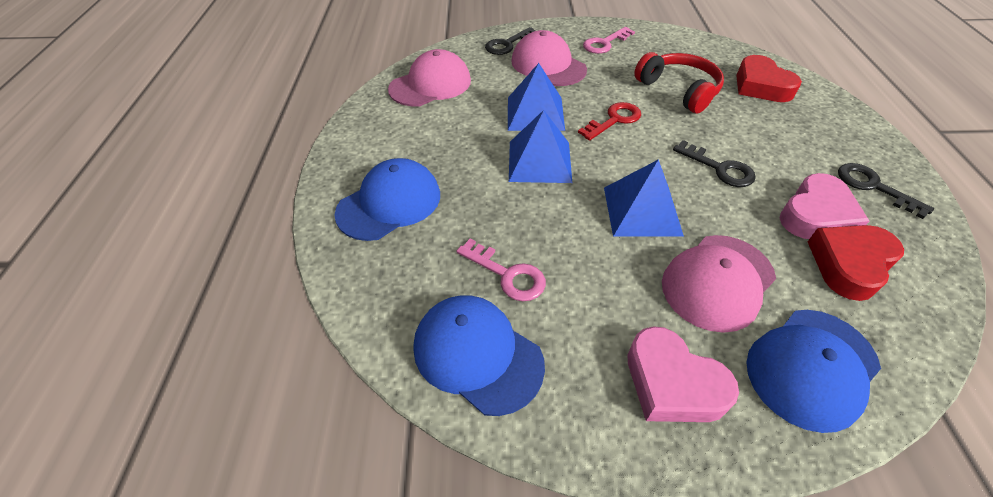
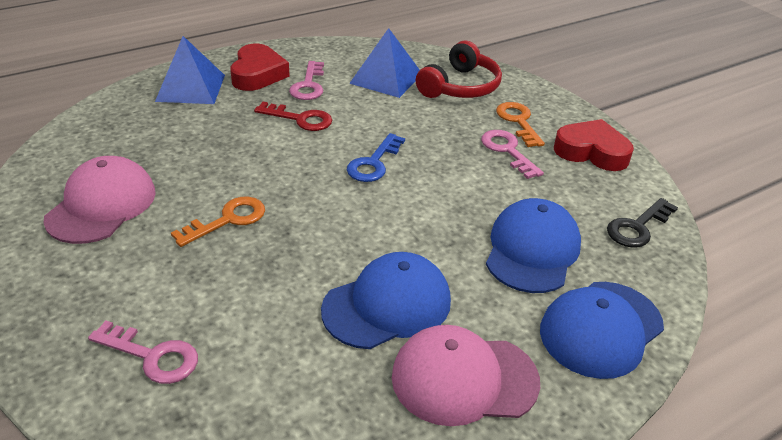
black key: 3 -> 1
blue key: 0 -> 1
blue pyramid: 3 -> 2
orange key: 0 -> 2
pink cap: 3 -> 2
pink heart: 2 -> 0
pink key: 2 -> 3

